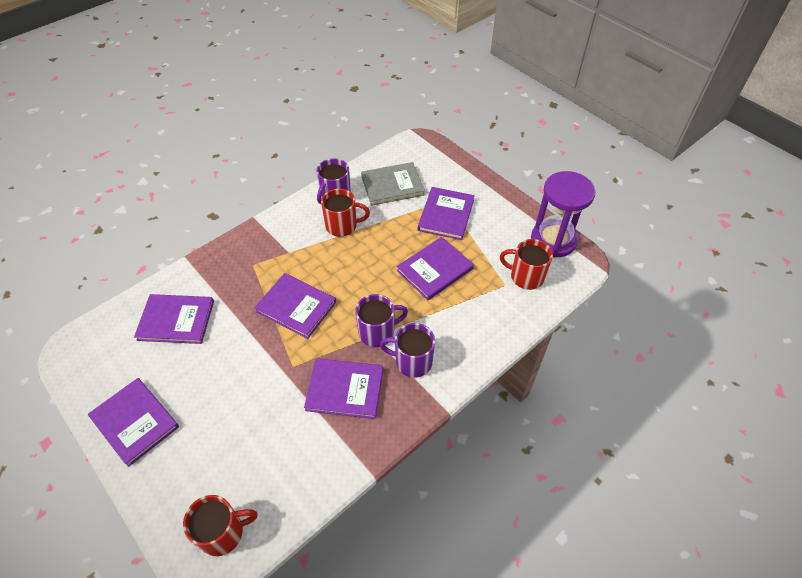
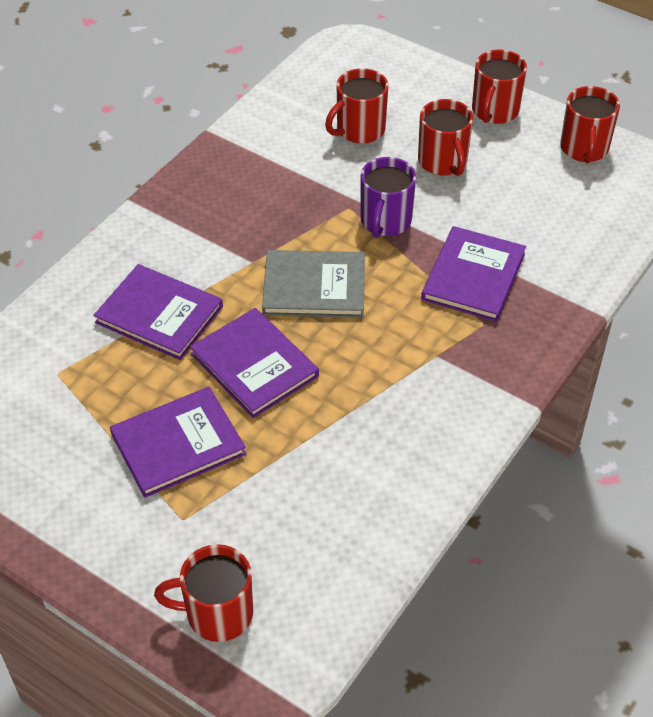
purple book: 6 -> 4
purple hourglass: 1 -> 0
purple mug: 3 -> 1
red mug: 3 -> 5

